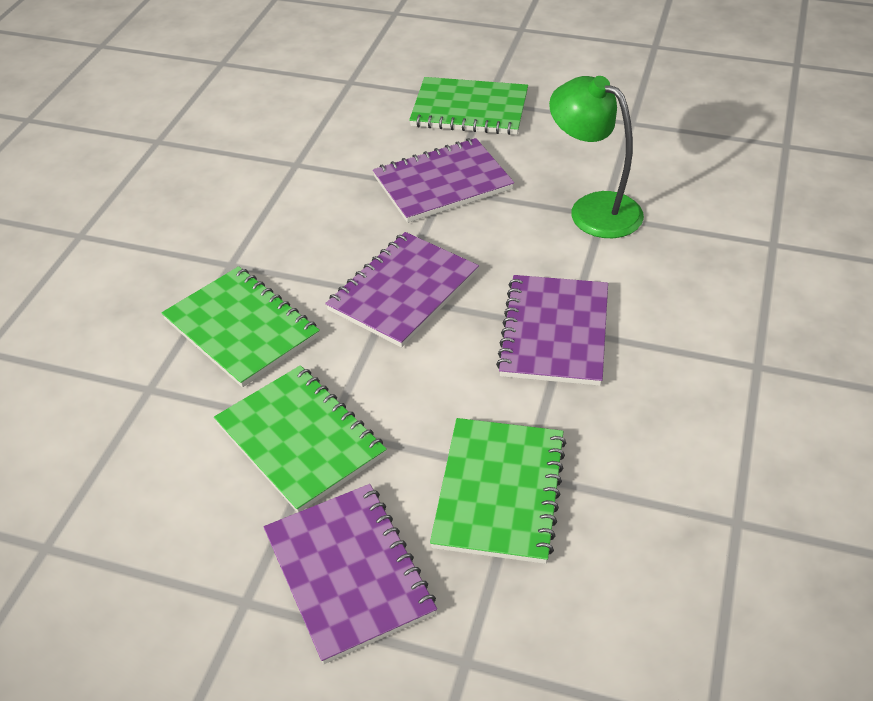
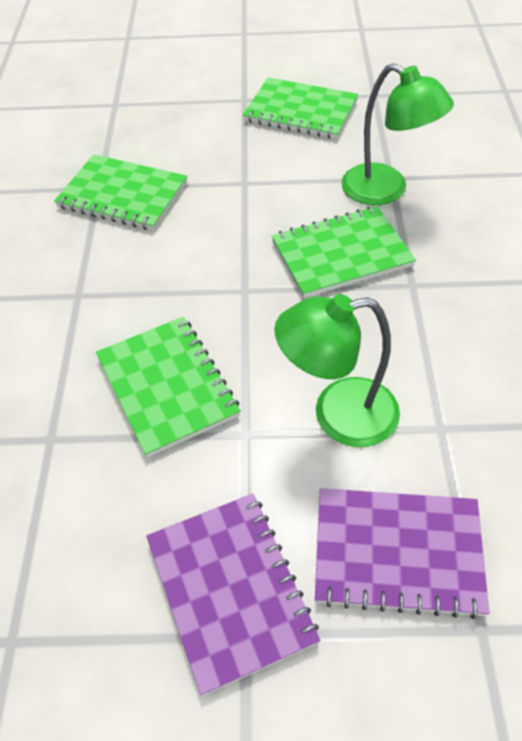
green lamp: 1 -> 2
purple notebook: 4 -> 2

